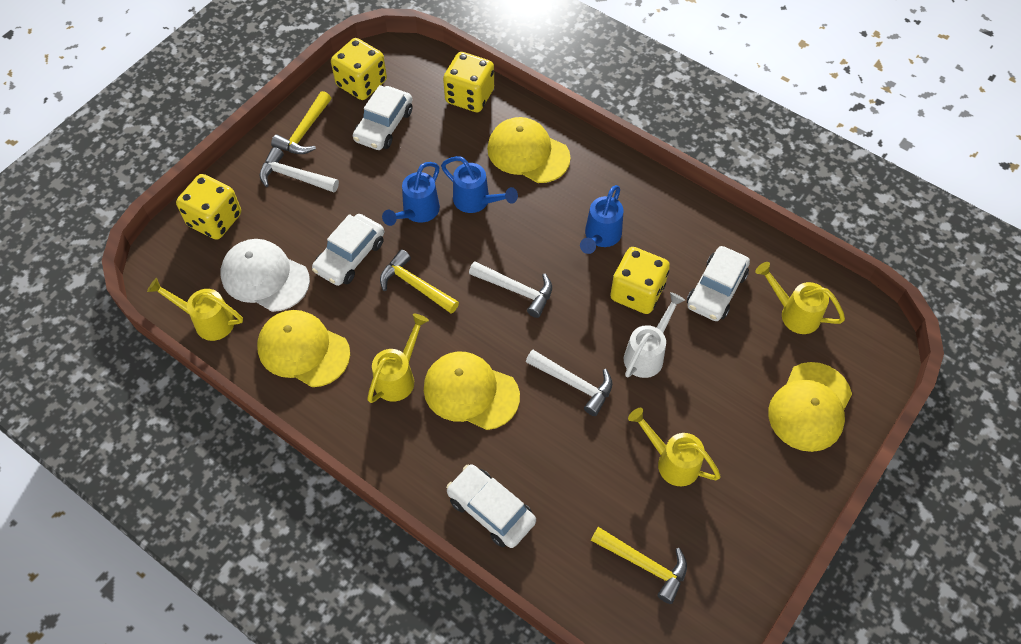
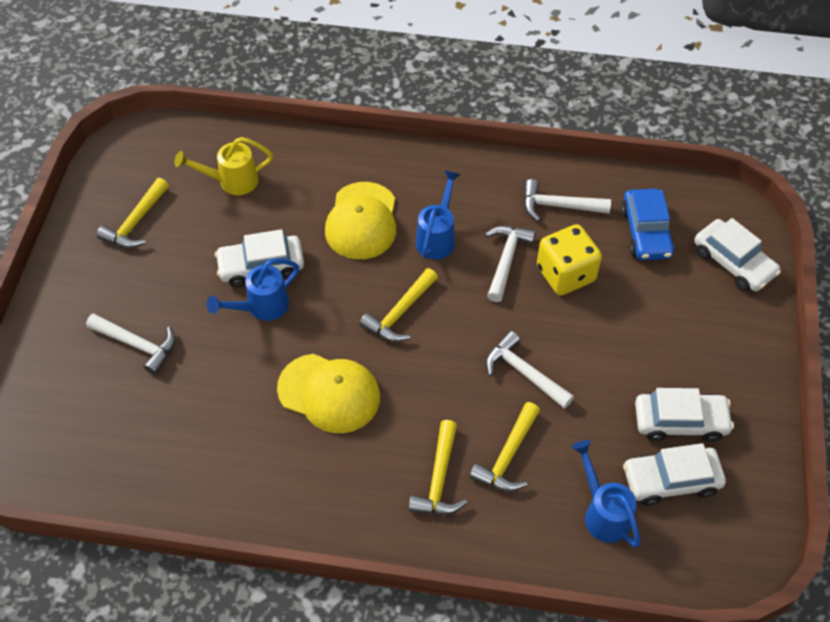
blue car: 0 -> 1
white cap: 1 -> 0
white hammer: 3 -> 4
white watering can: 1 -> 0
yellow cap: 4 -> 2
yellow dice: 4 -> 1
yellow hammer: 3 -> 4
yellow watering can: 4 -> 1

